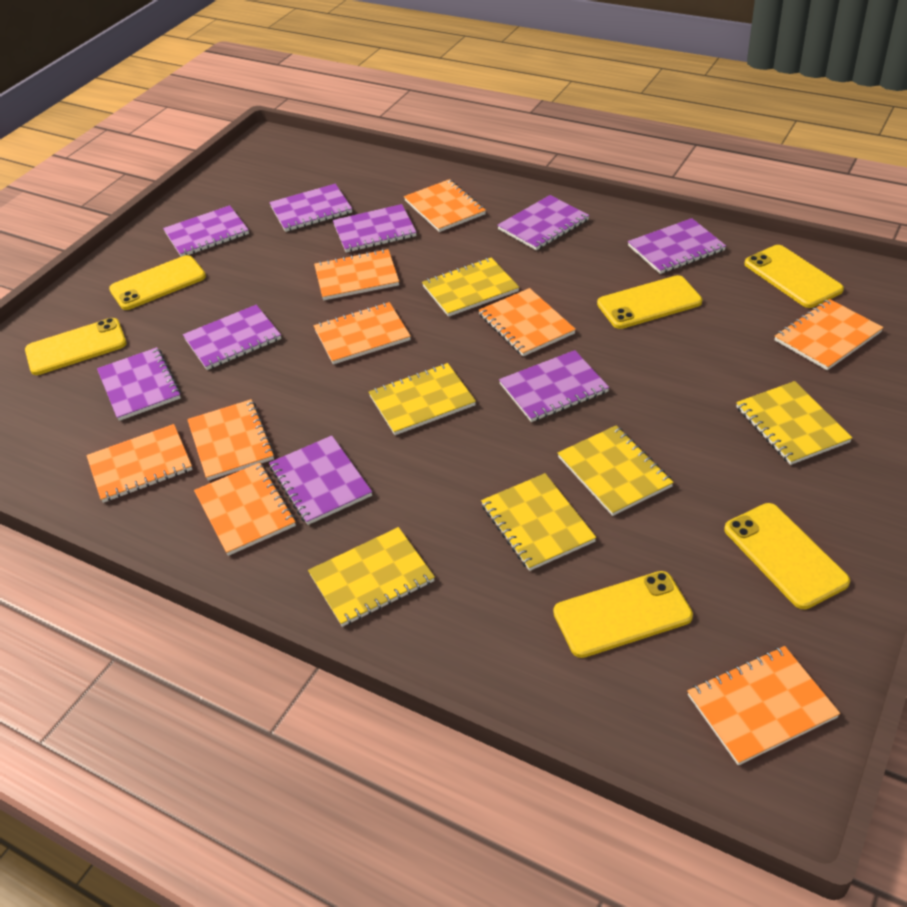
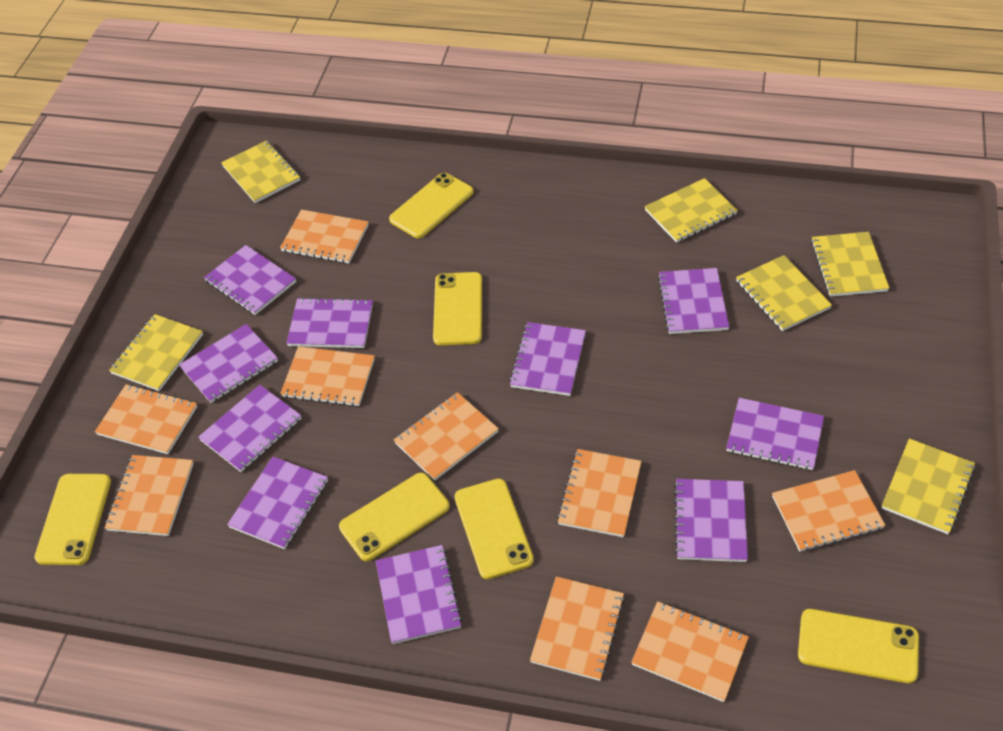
purple notebook: 9 -> 10

